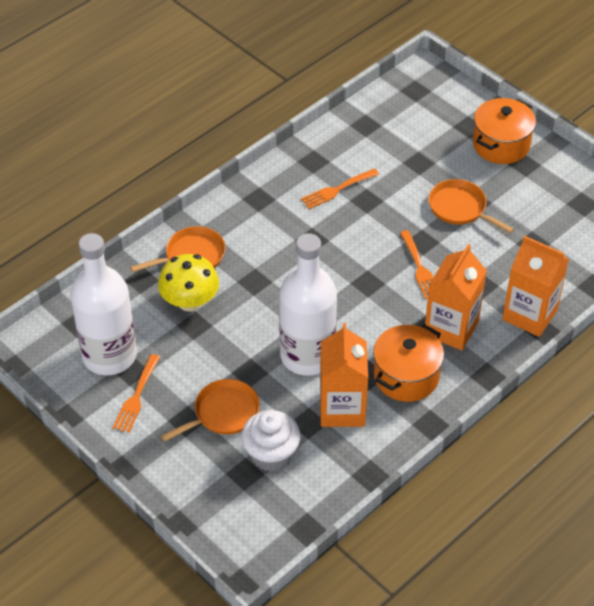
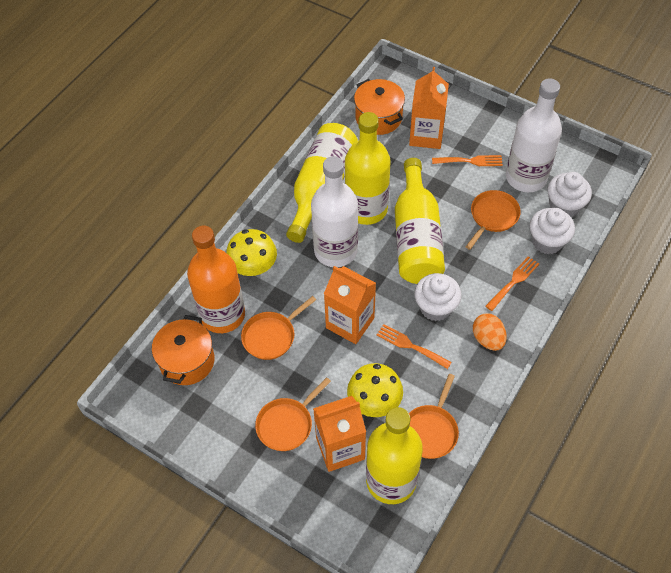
orange bottle: 0 -> 1
orange egg: 0 -> 1
orange pan: 3 -> 4
white cupcake: 1 -> 3
yellow bottle: 0 -> 4
yellow mushroom: 1 -> 2

